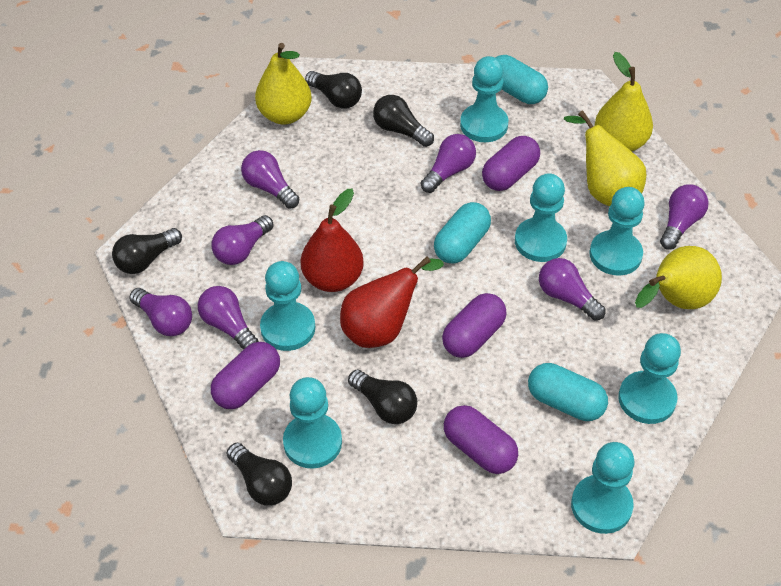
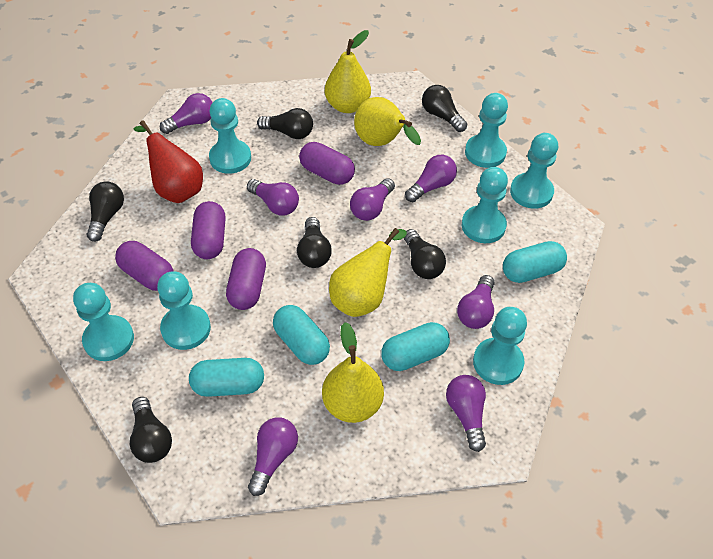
black light bulb: 5 -> 6
red pear: 2 -> 1
turquoise capsule: 3 -> 4

